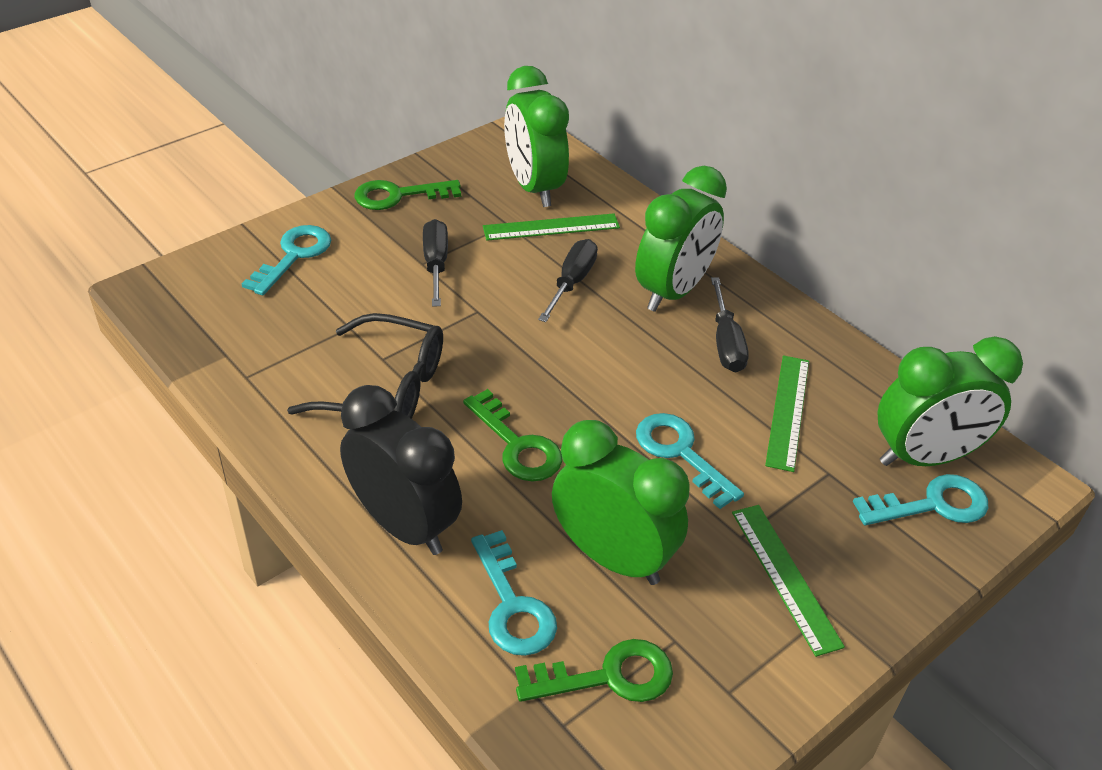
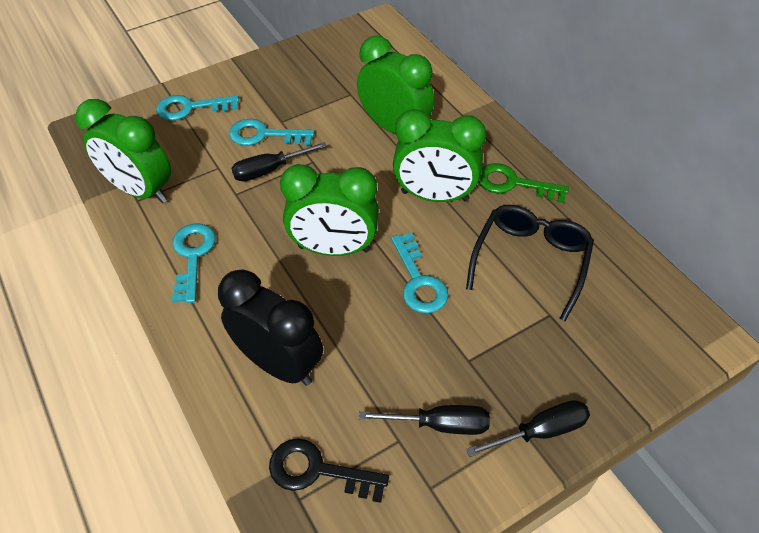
black key: 0 -> 1
green key: 3 -> 1
green ruler: 3 -> 0

